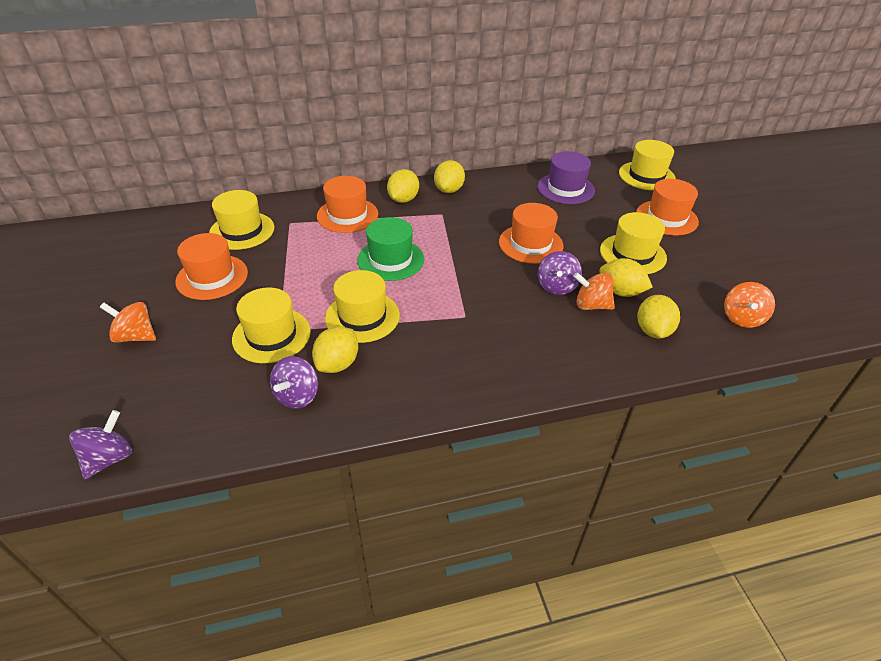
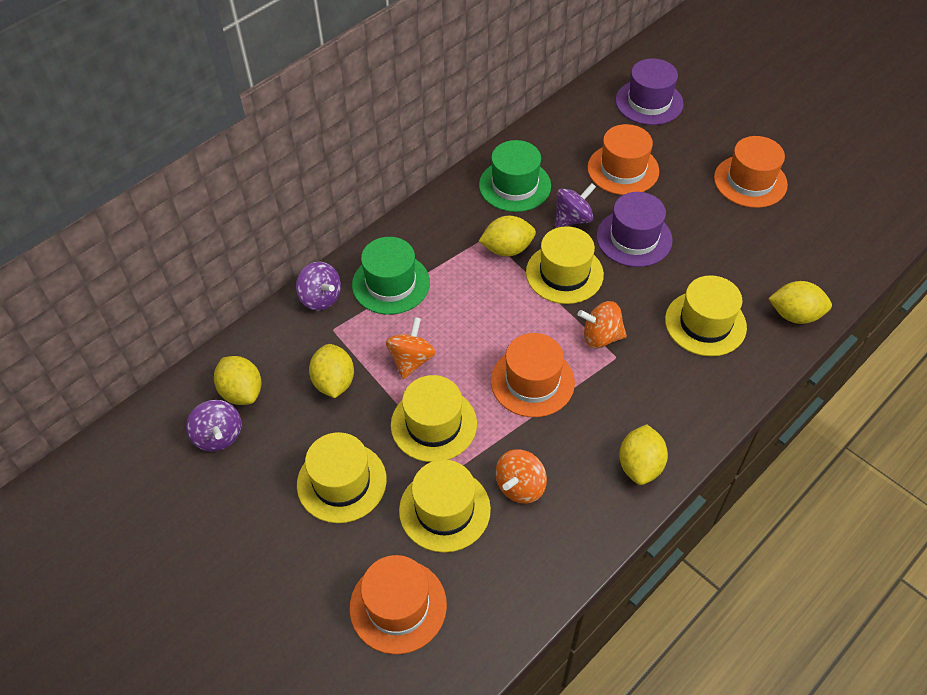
green hat: 1 -> 2
purple hat: 1 -> 2

